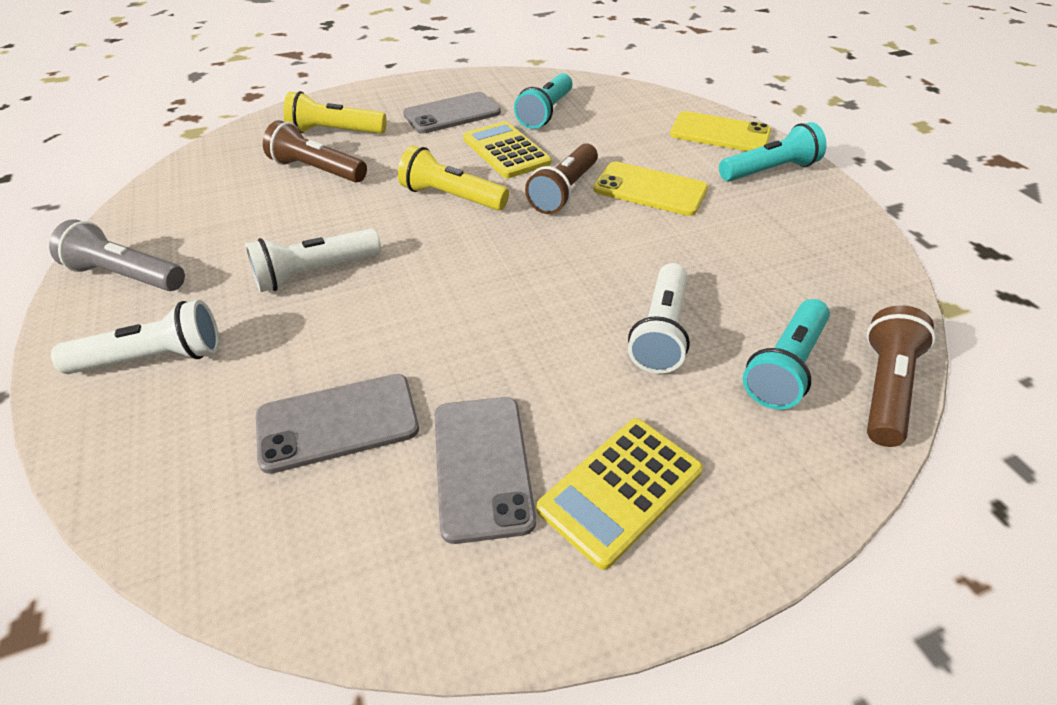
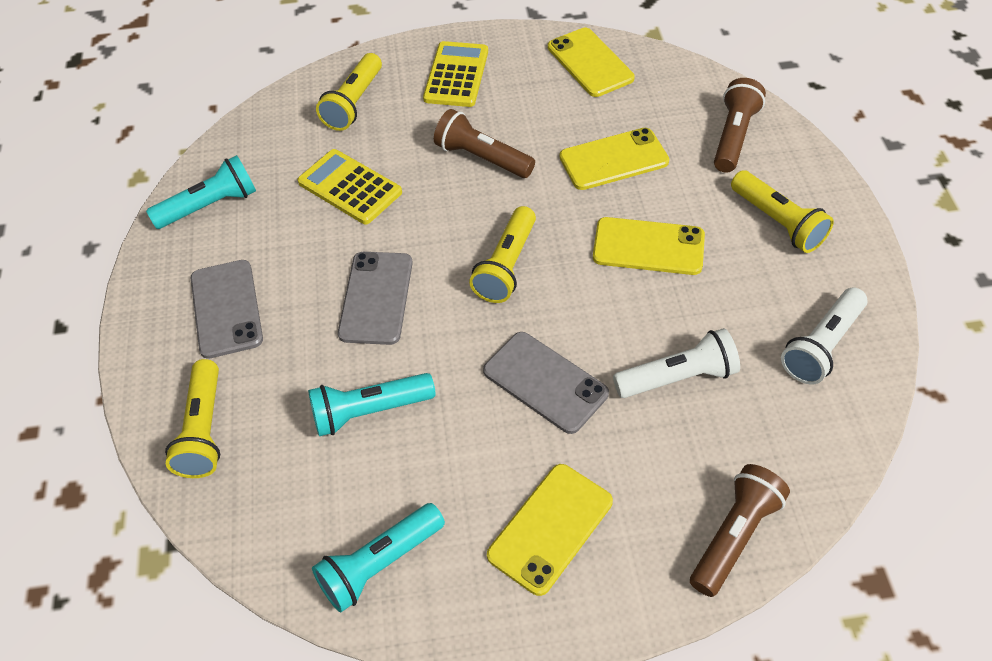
grey flashlight: 1 -> 0
white flashlight: 3 -> 2
yellow flashlight: 2 -> 4
yellow phone: 2 -> 4

